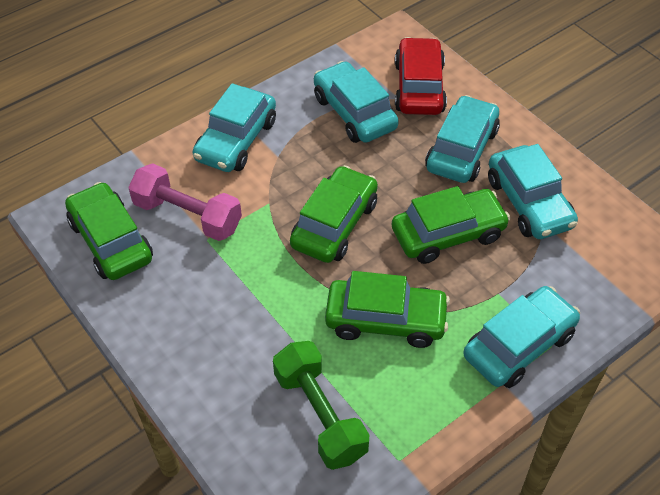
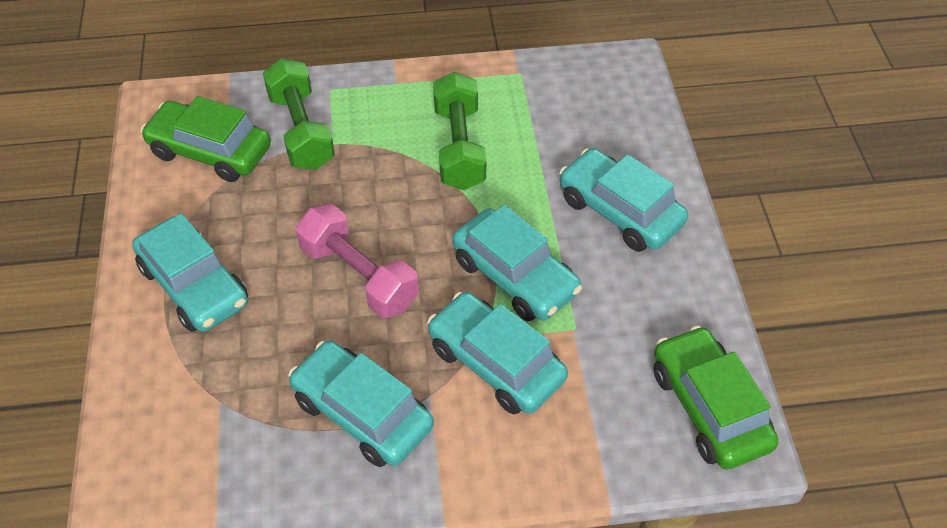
green car: 4 -> 2
green dumbbell: 1 -> 2
red car: 1 -> 0

